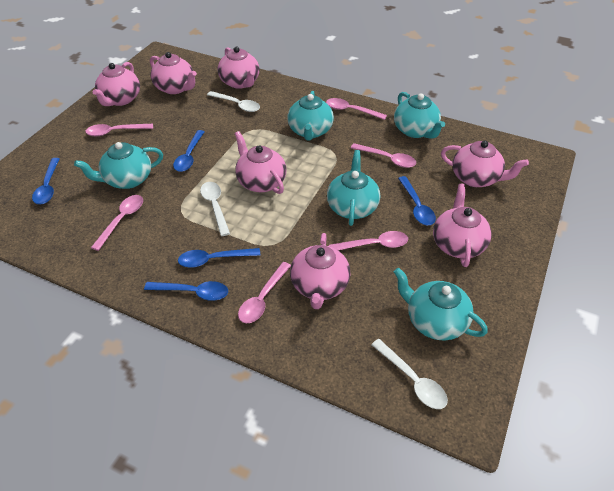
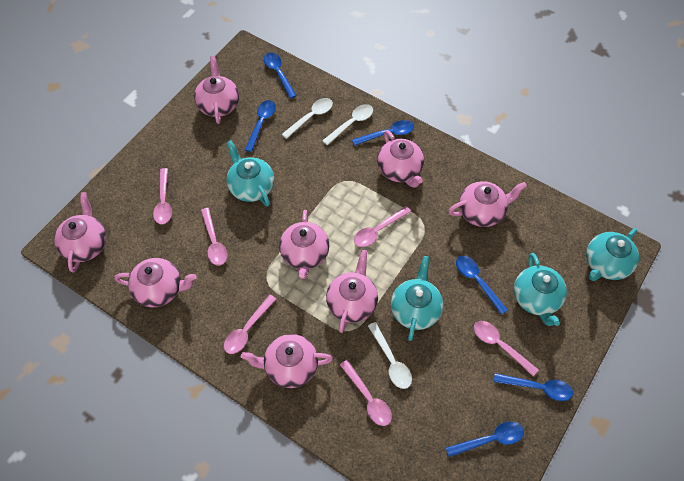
blue spoon: 5 -> 6
pink teapot: 7 -> 8
turquoise teapot: 5 -> 4

